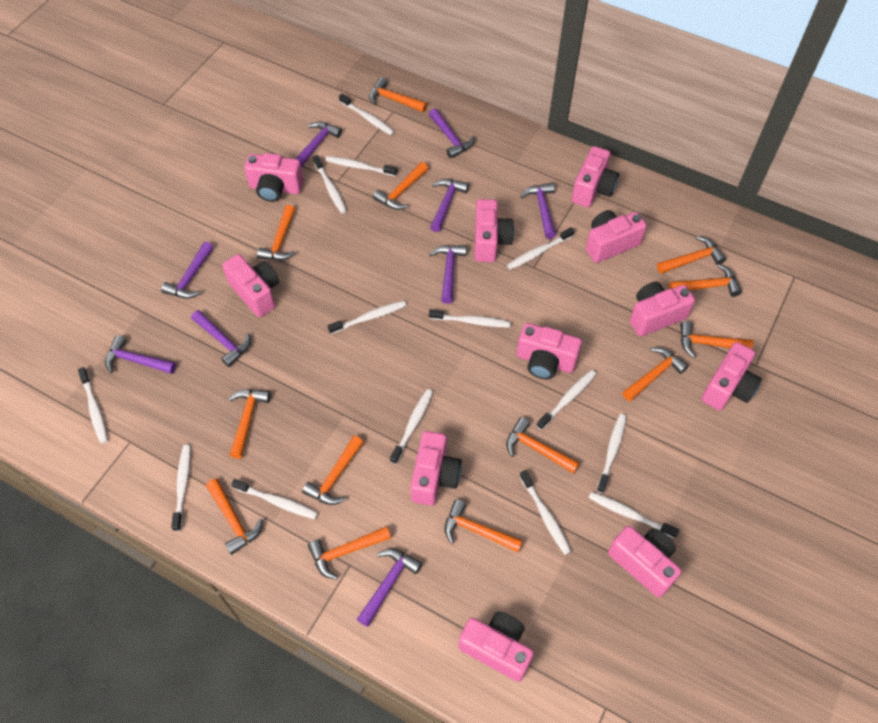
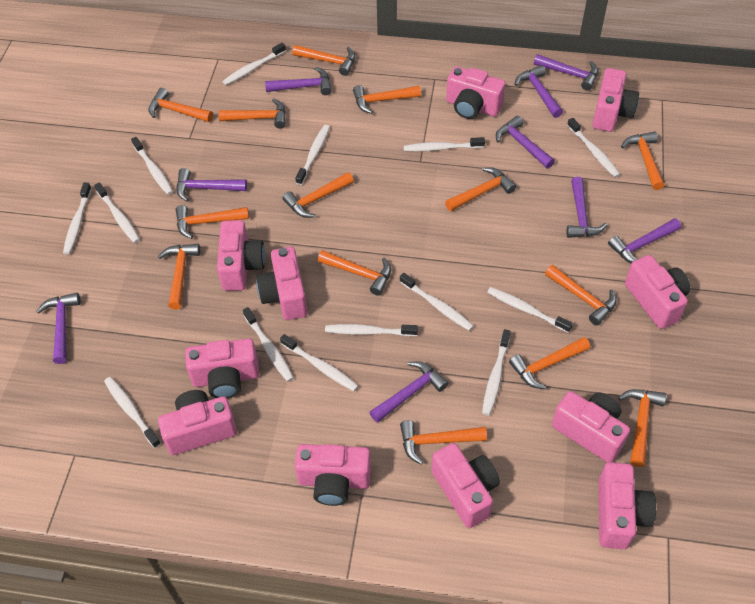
orange hammer: 13 -> 14

